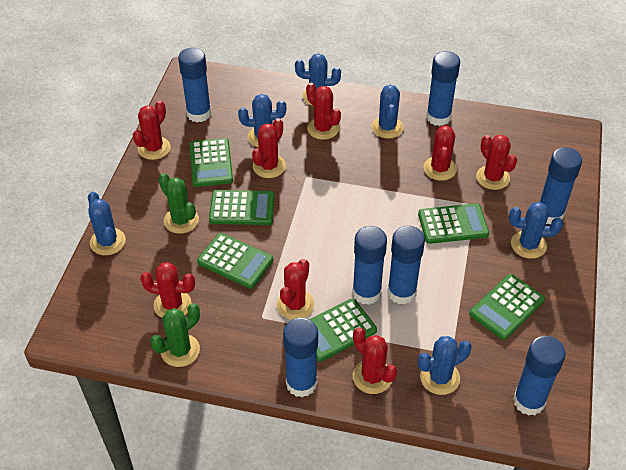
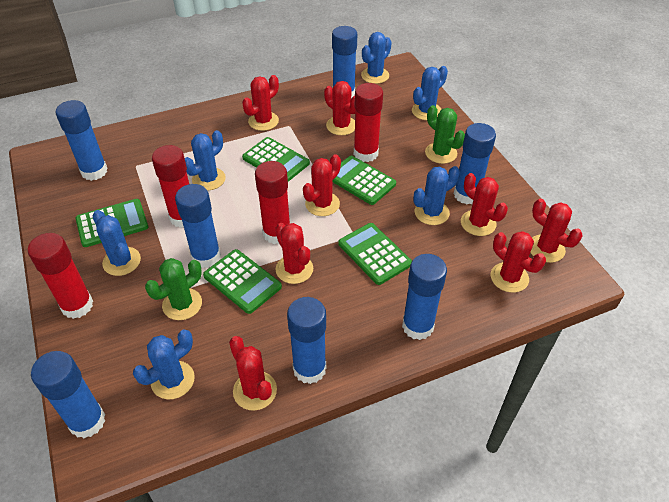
green calculator: 6 -> 5
red glue stick: 0 -> 4

